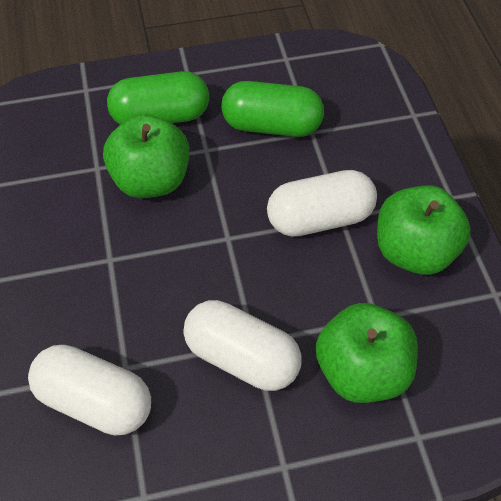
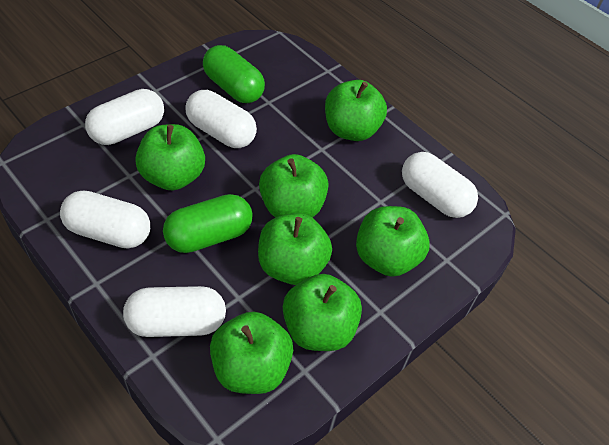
green apple: 3 -> 7
white capsule: 3 -> 5

